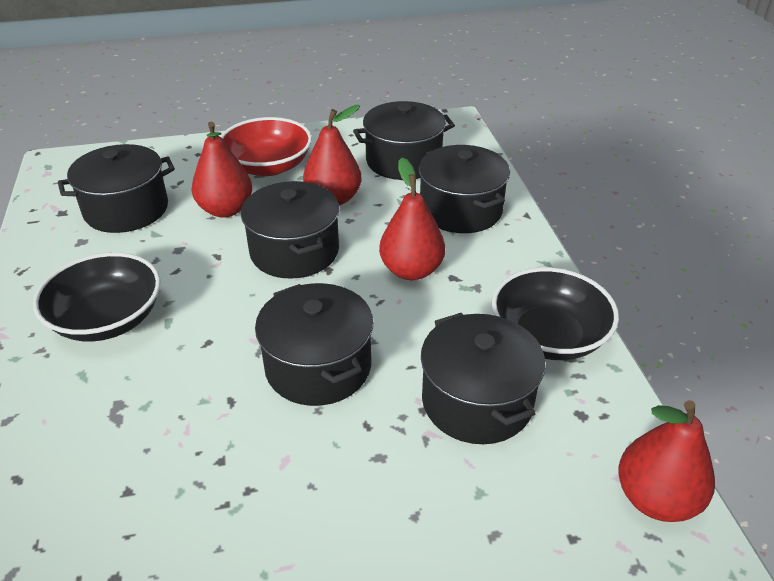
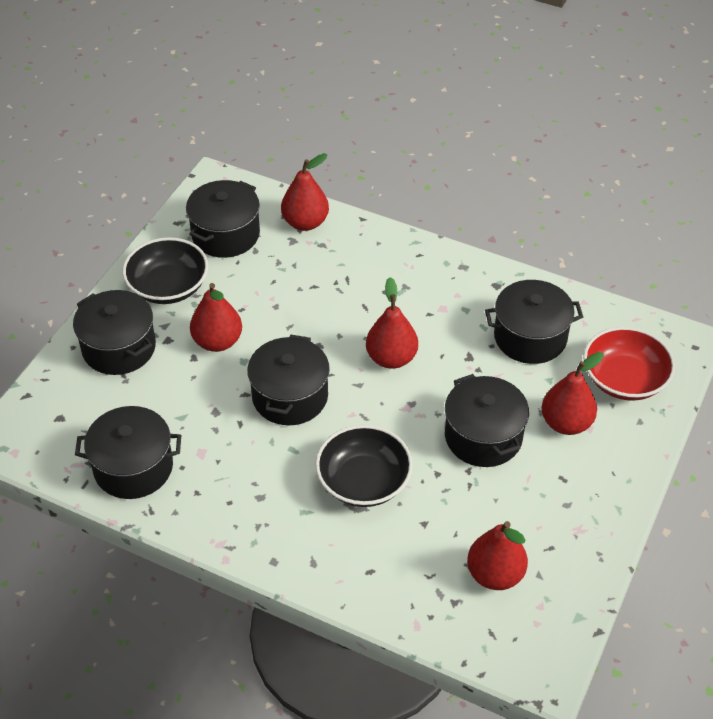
red pear: 4 -> 5

